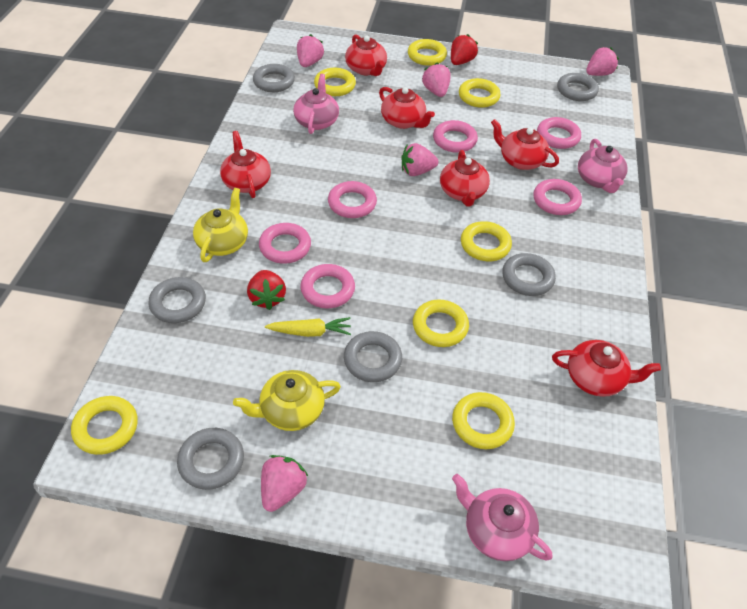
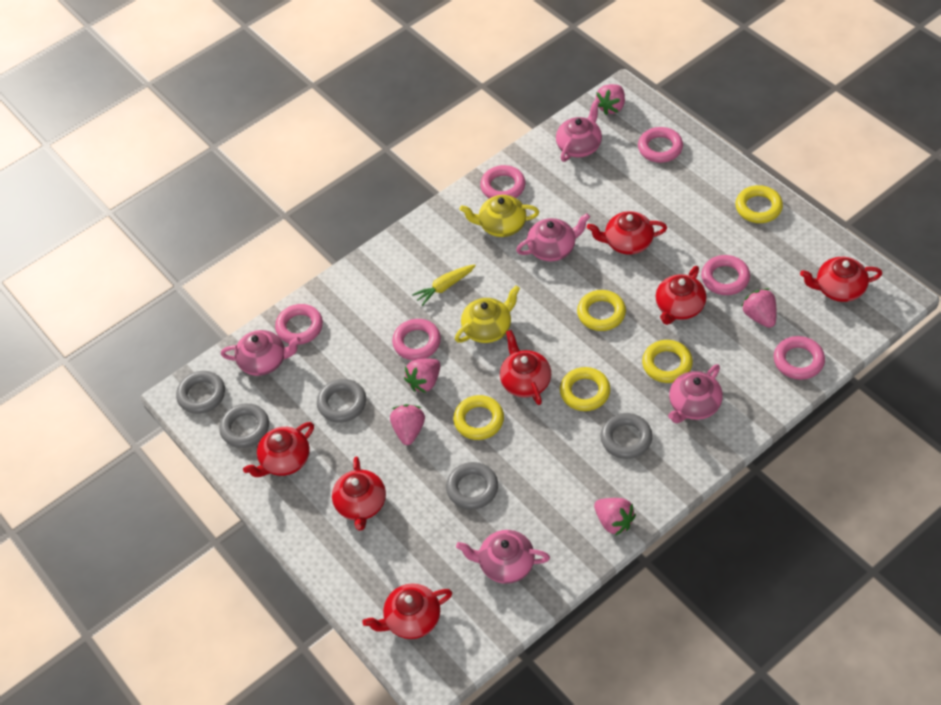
grey ring: 6 -> 5
pink teapot: 3 -> 5
red strawberry: 2 -> 0
red teapot: 6 -> 7
yellow ring: 7 -> 5

